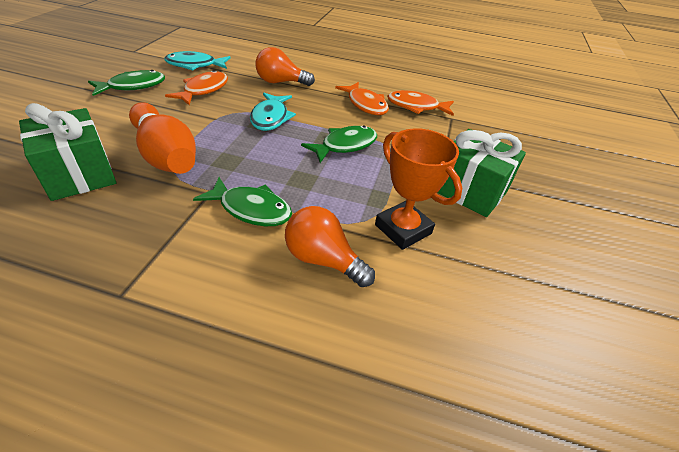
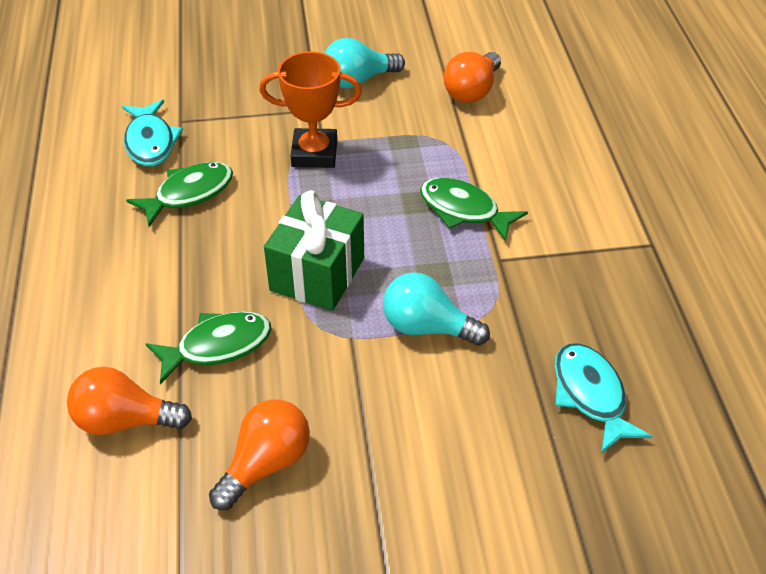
green gift: 2 -> 1
orange bowling pin: 1 -> 0
orange fish: 3 -> 0
orange light bulb: 2 -> 3
turquoise light bulb: 0 -> 2

